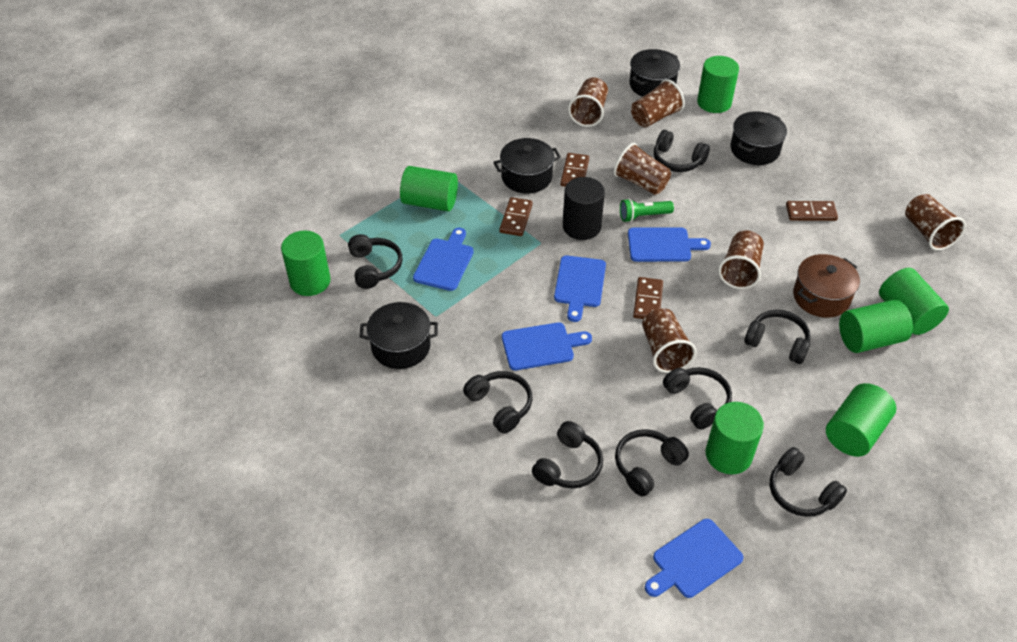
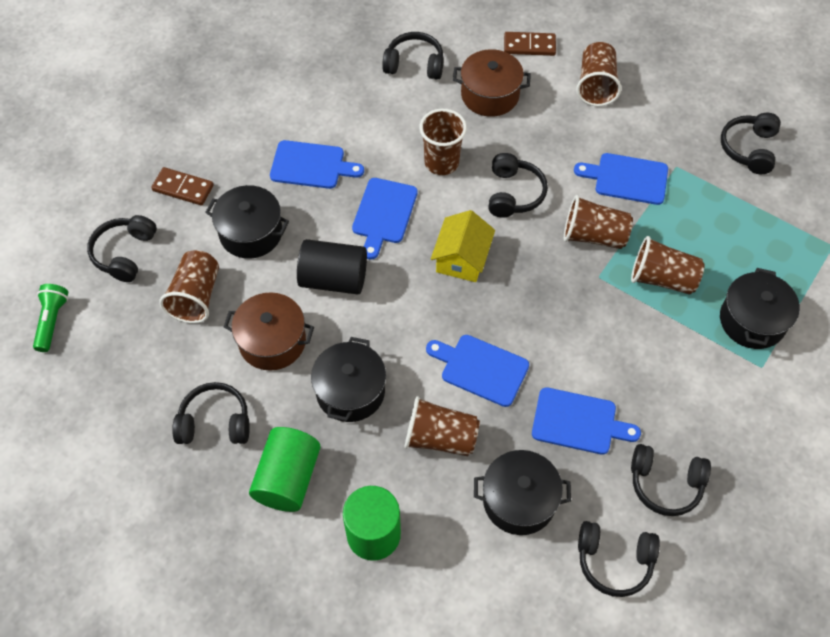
black headphones: 8 -> 7
brown domino: 4 -> 2
brown pot: 1 -> 2
green cylinder: 7 -> 2
yellow house: 0 -> 1

